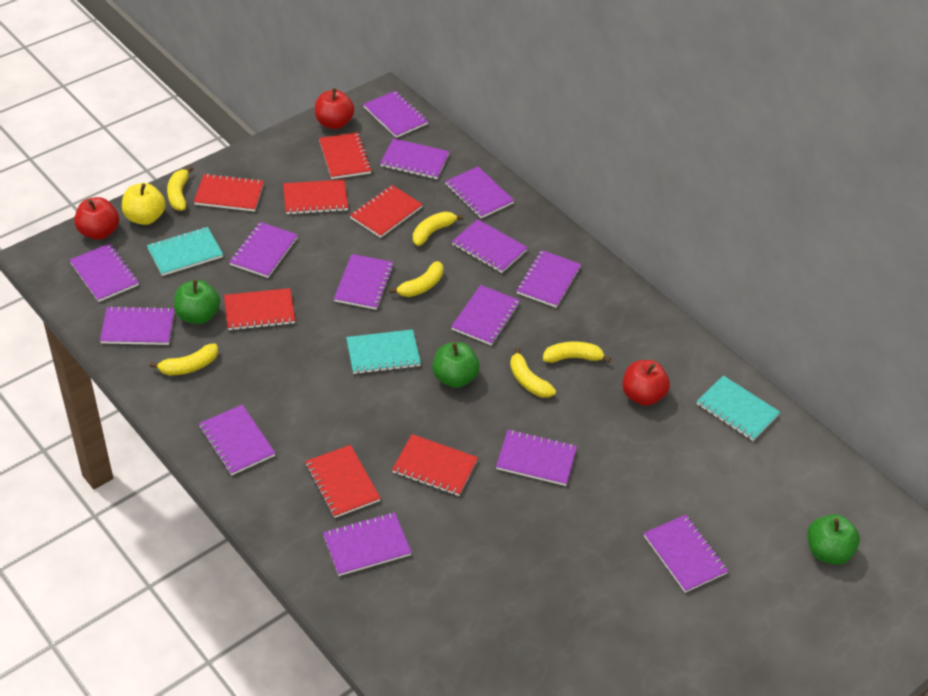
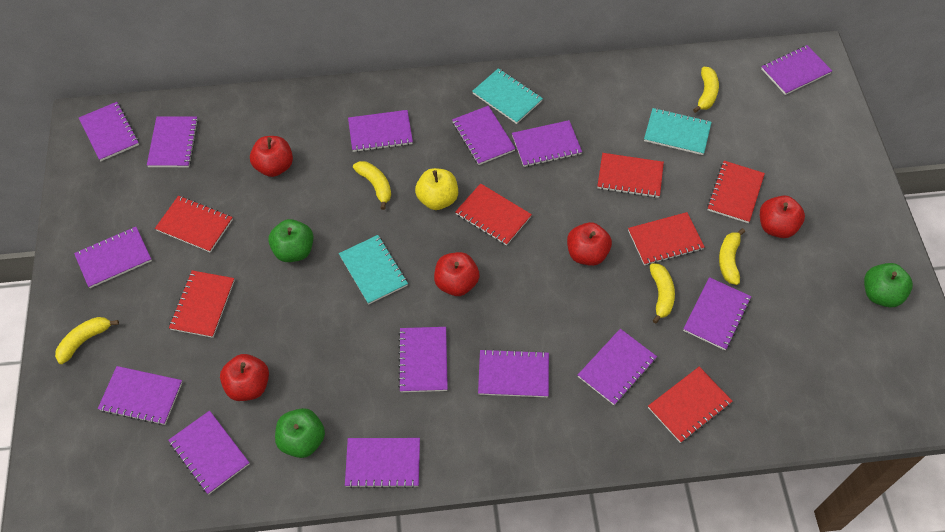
red apple: 3 -> 5
yellow banana: 6 -> 5

